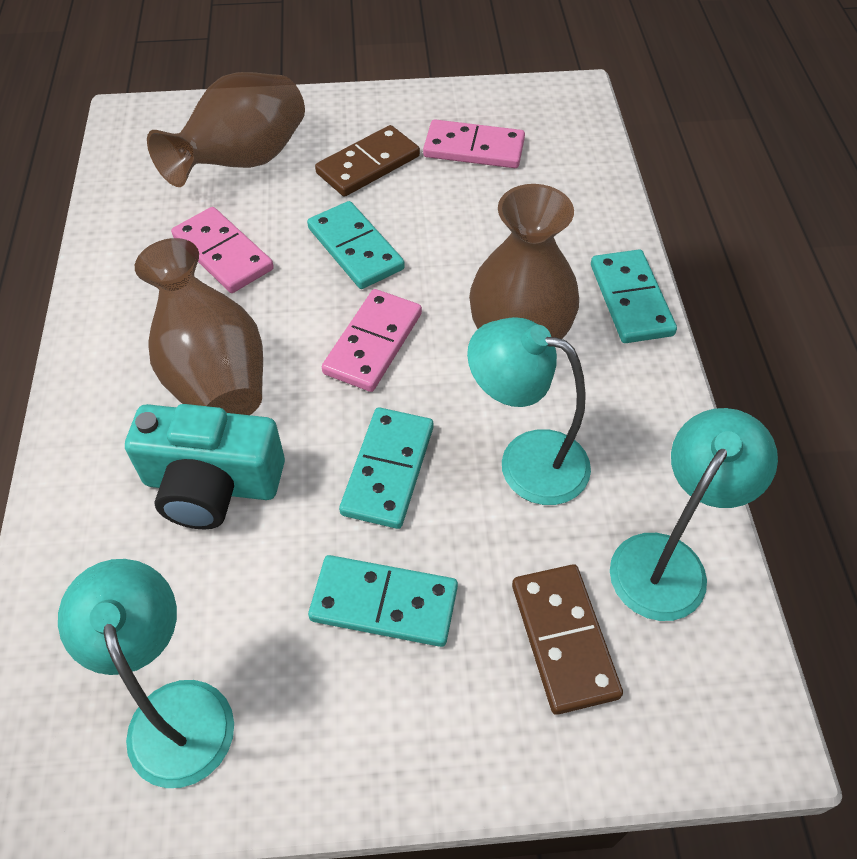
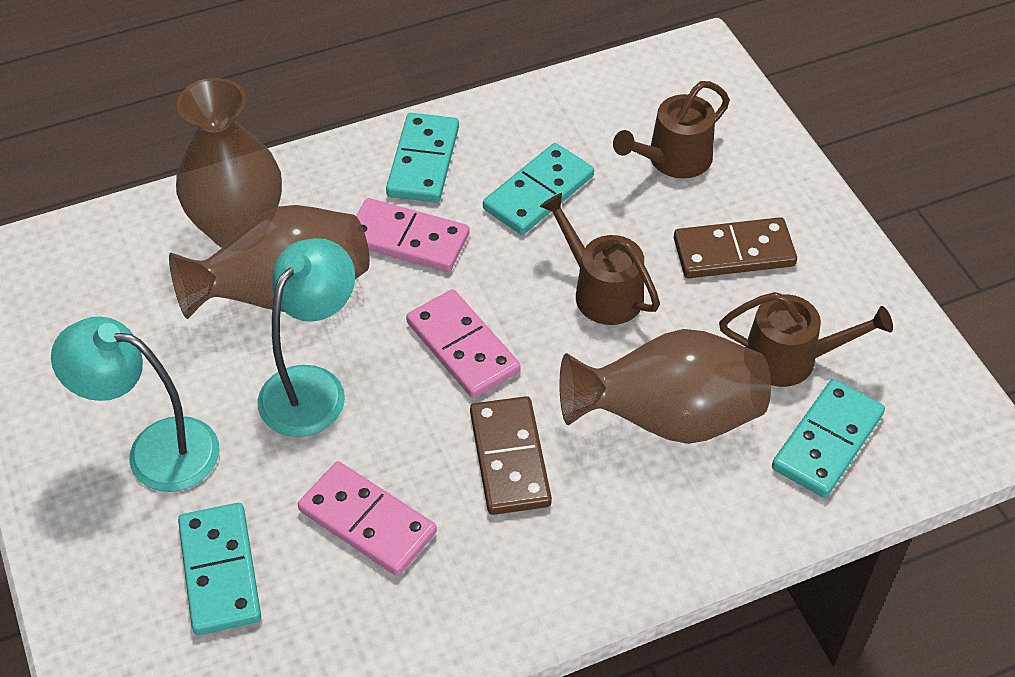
brown watering can: 0 -> 3
turquoise camera: 1 -> 0
turquoise lamp: 3 -> 2

